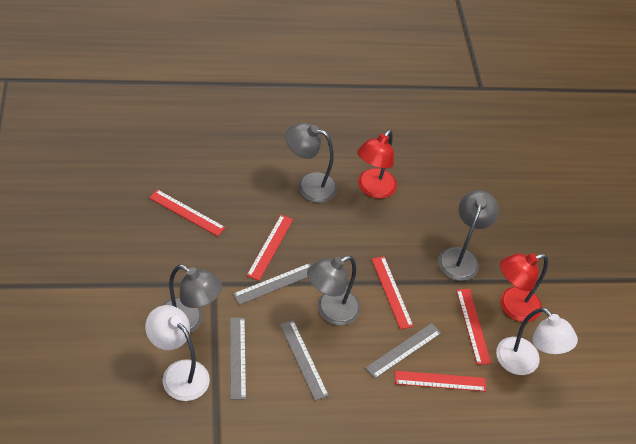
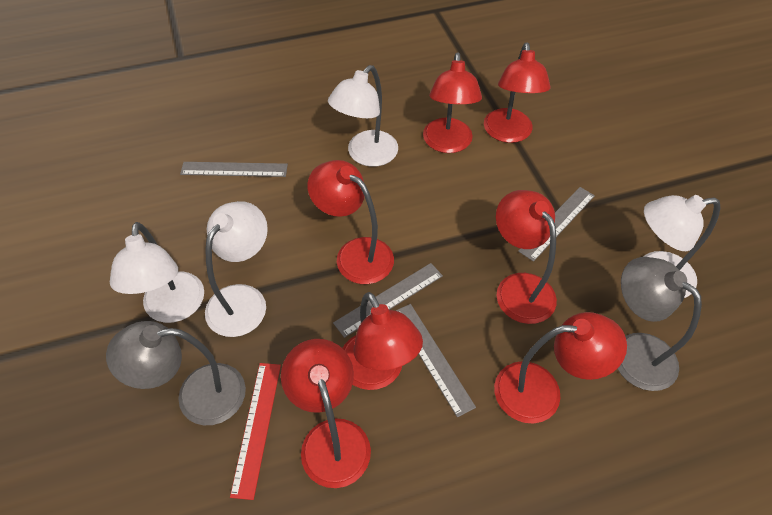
grey lamp: 4 -> 2
red lamp: 2 -> 7
red ruler: 5 -> 1
white lamp: 2 -> 4

